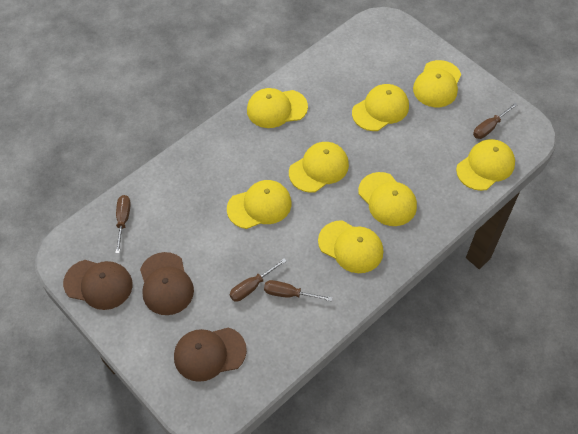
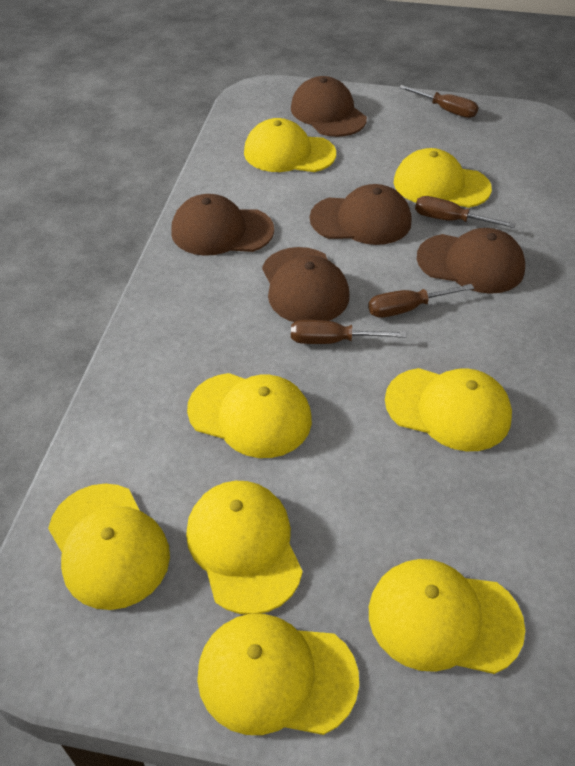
brown cap: 3 -> 5

